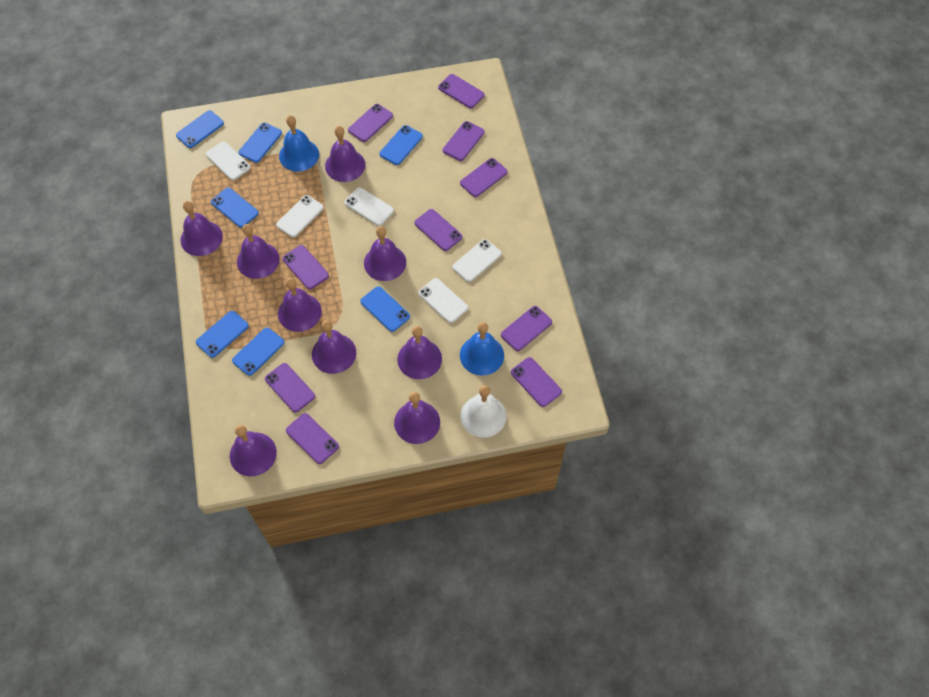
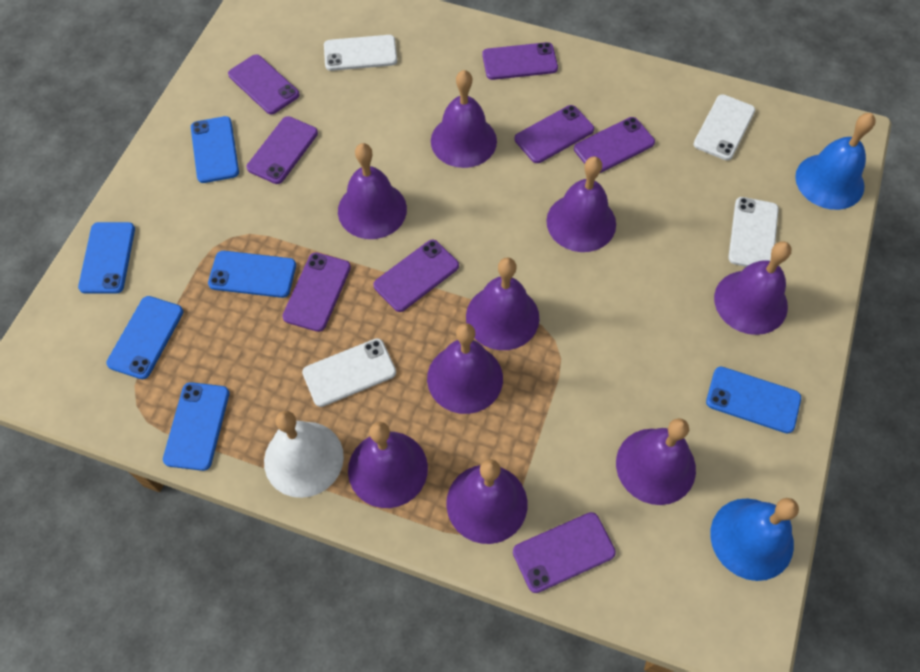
blue phone: 7 -> 6
purple phone: 10 -> 8
white phone: 5 -> 4

